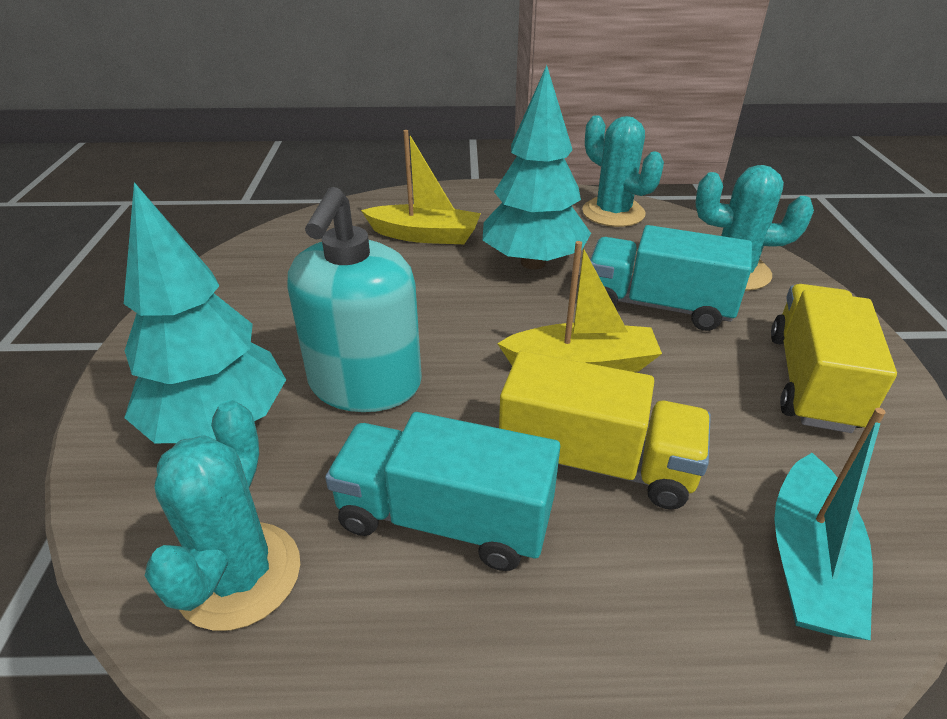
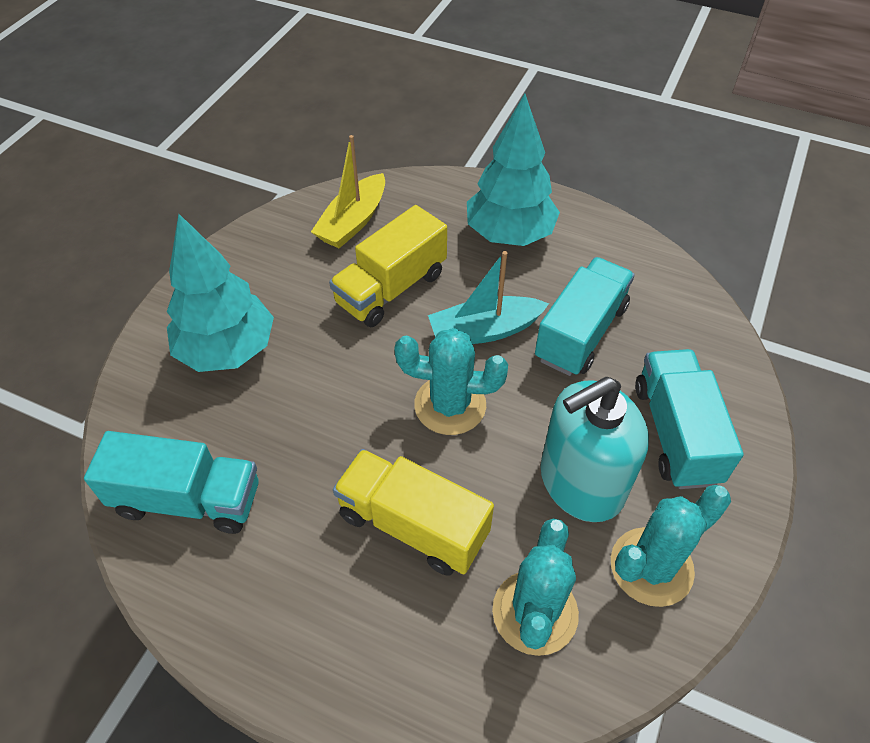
turquoise truck: 2 -> 3
yellow boat: 2 -> 1

